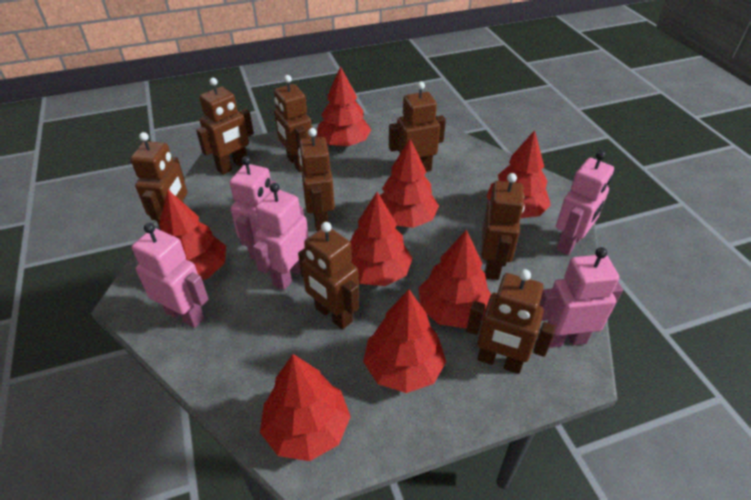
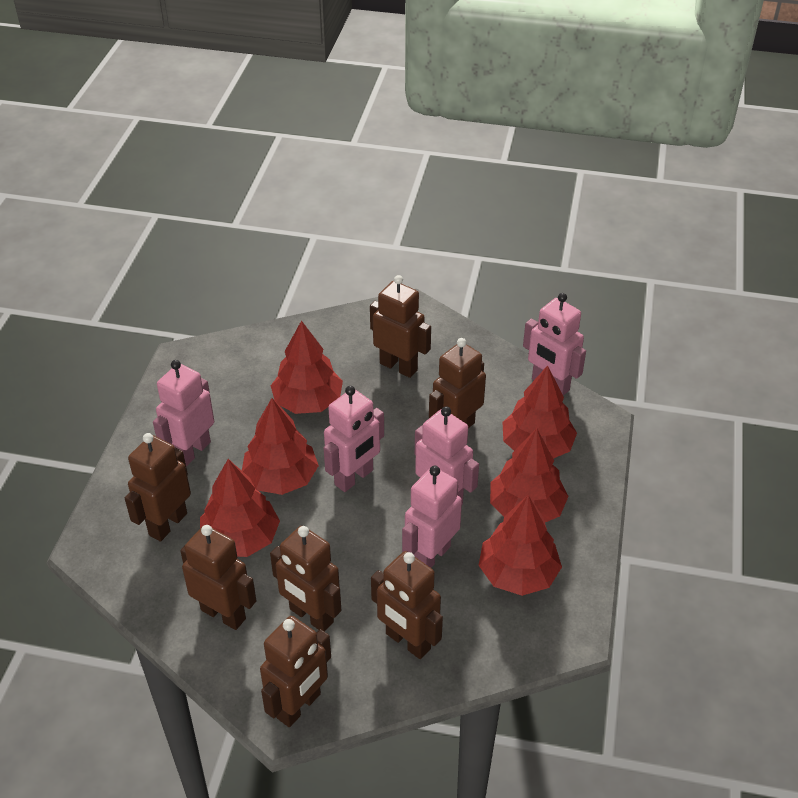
brown robot: 8 -> 7
red tree: 8 -> 6

